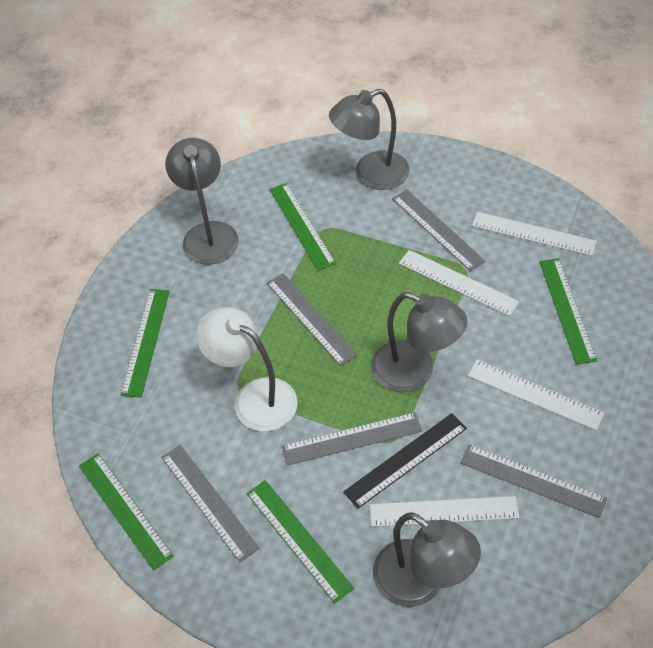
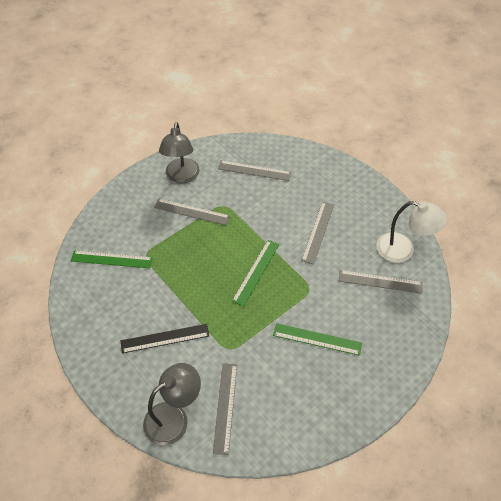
green ruler: 5 -> 3
grey lamp: 4 -> 2
white ruler: 4 -> 0

